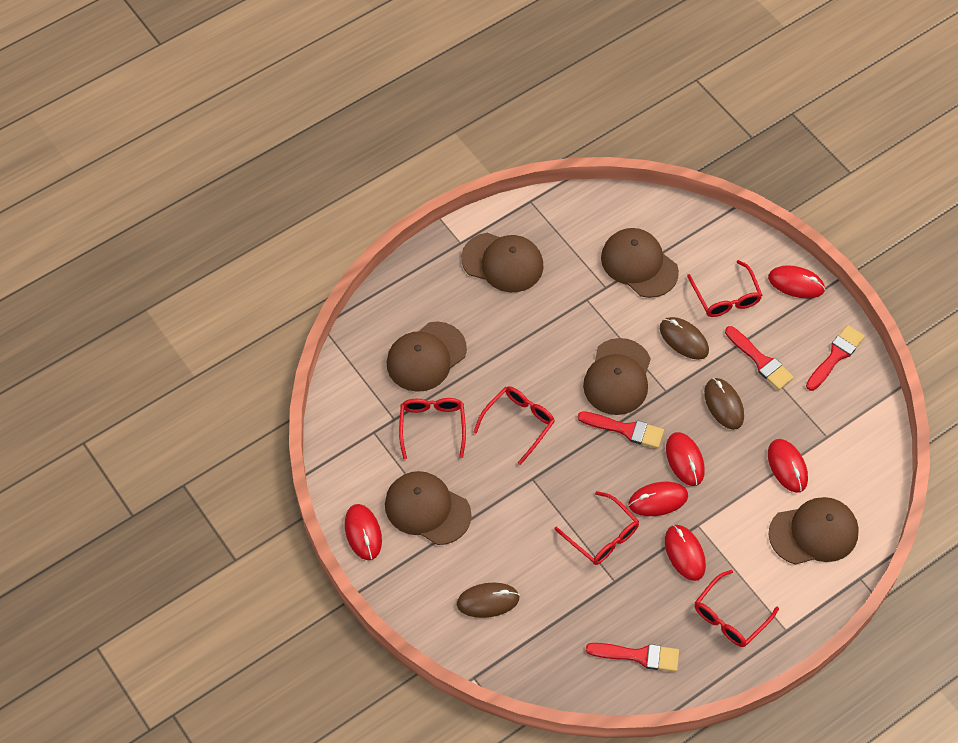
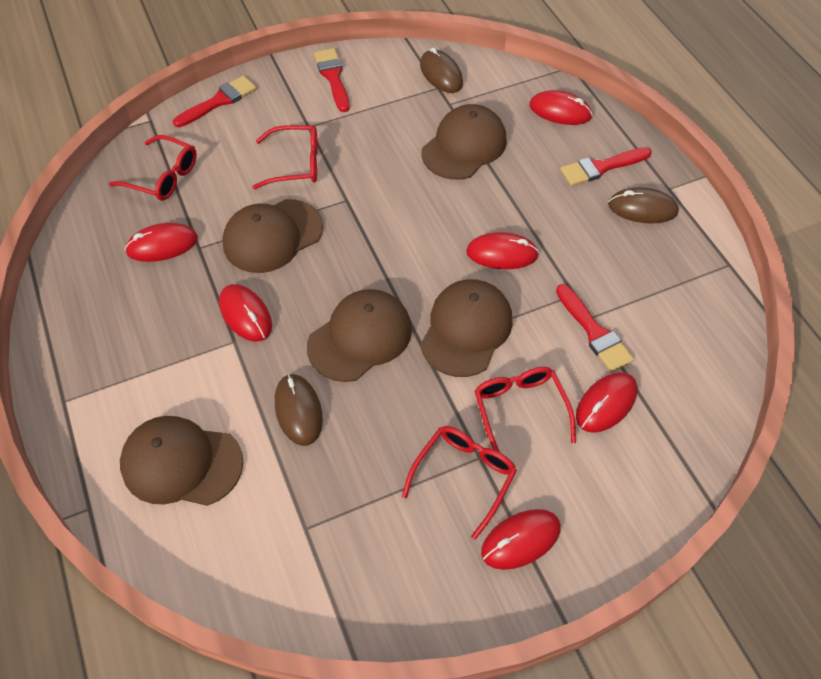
brown cap: 6 -> 5
red glasses: 5 -> 4

